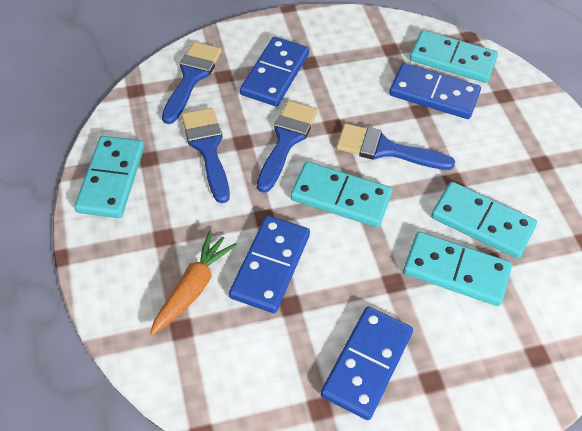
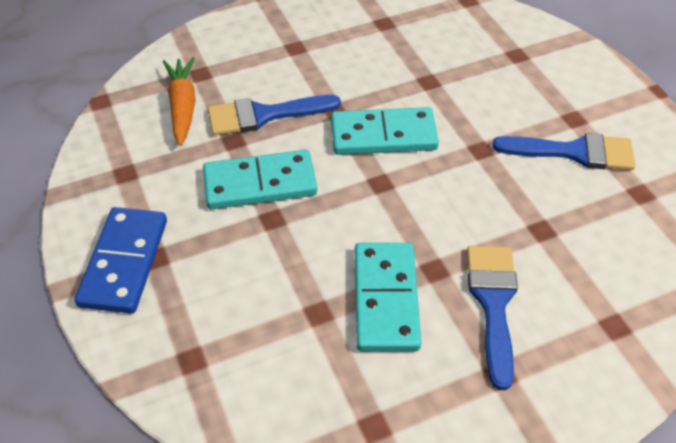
blue brush: 4 -> 3
blue domino: 4 -> 1
turquoise domino: 5 -> 3

